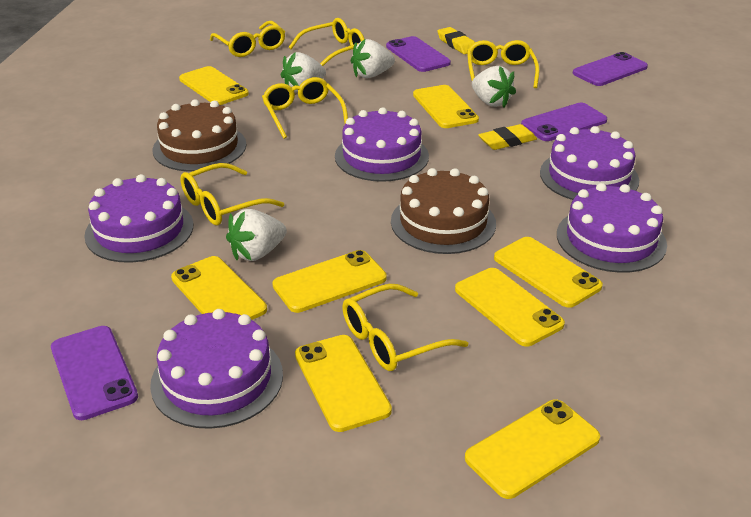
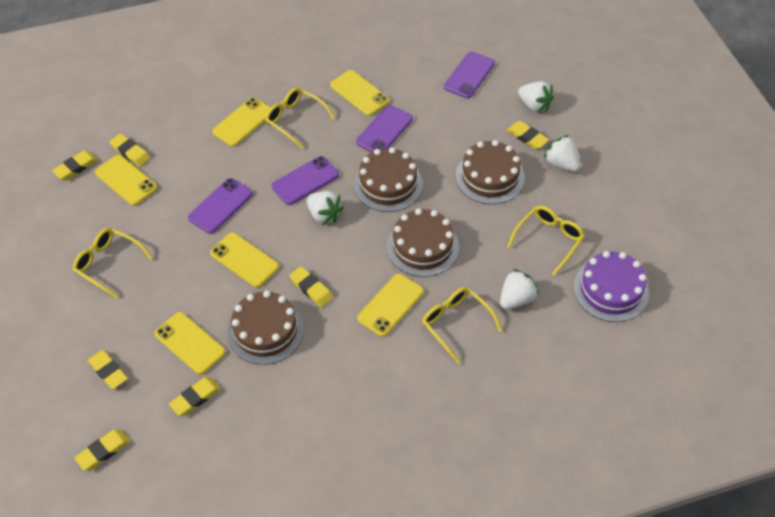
brown cake: 2 -> 4
purple cake: 5 -> 1
yellow eraser: 2 -> 7
yellow glasses: 6 -> 4
yellow phone: 8 -> 6

